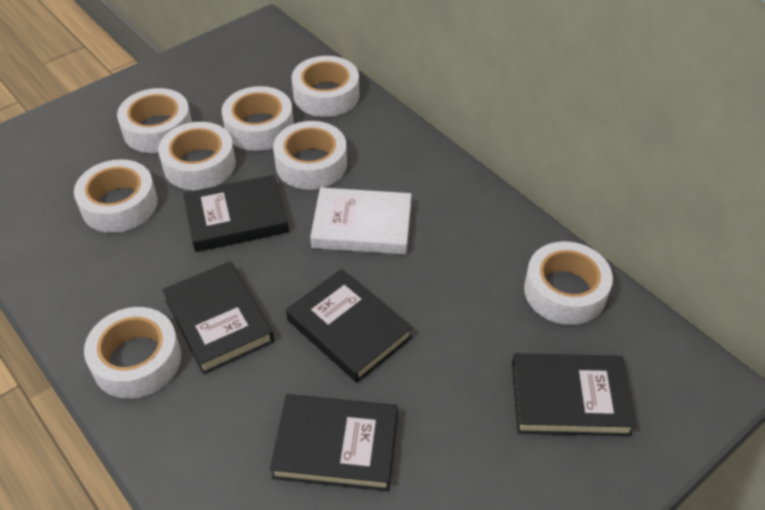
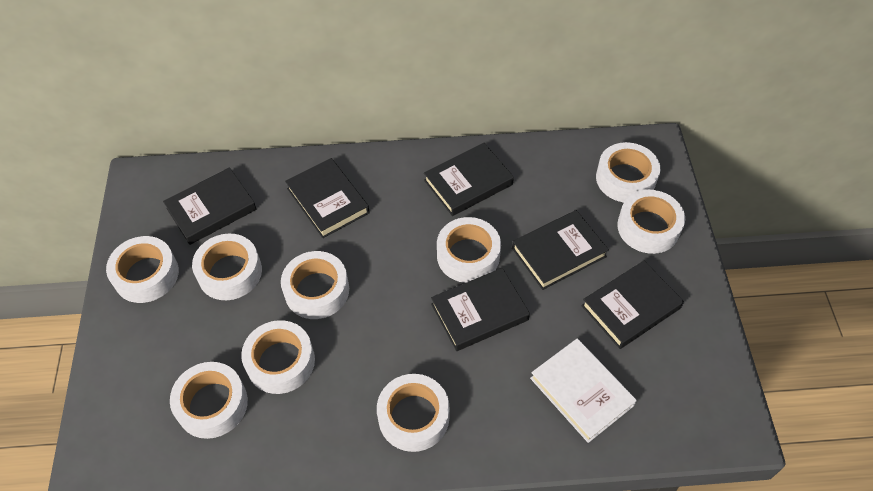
black book: 5 -> 6
white tape: 8 -> 9

